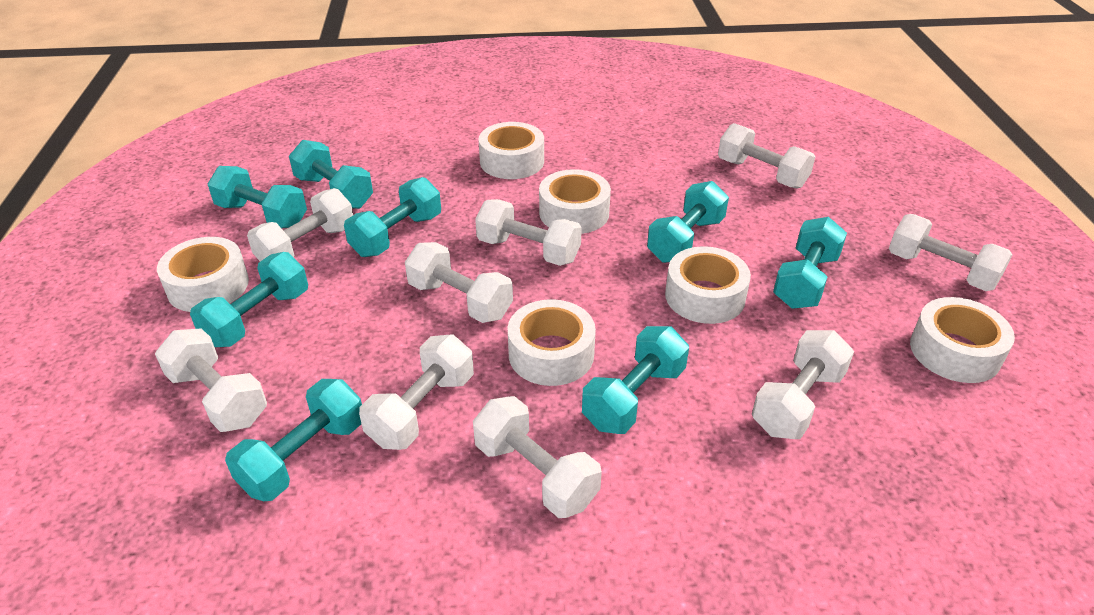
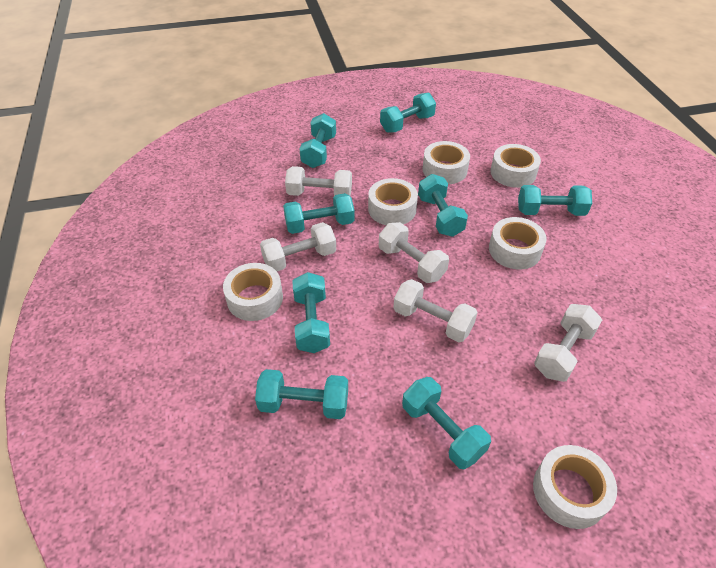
white dumbbell: 9 -> 5

